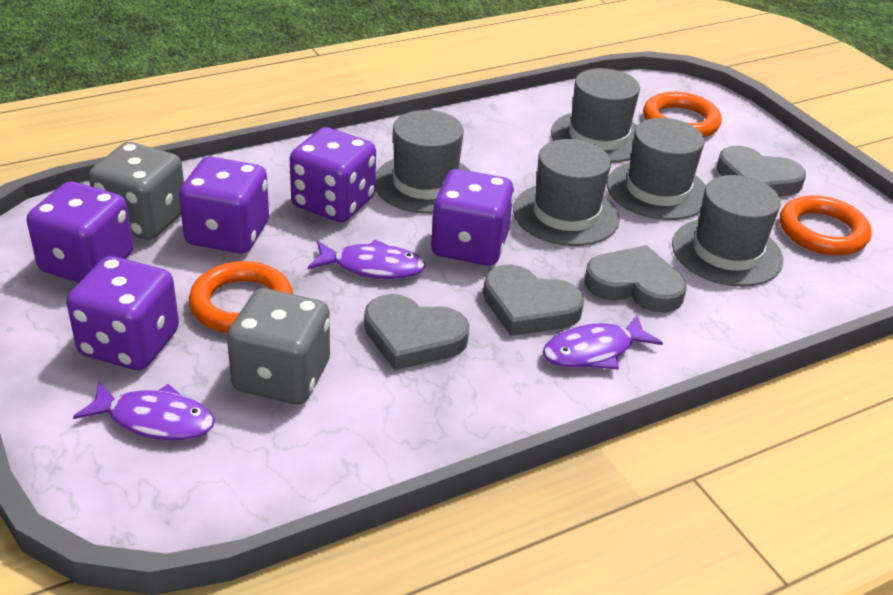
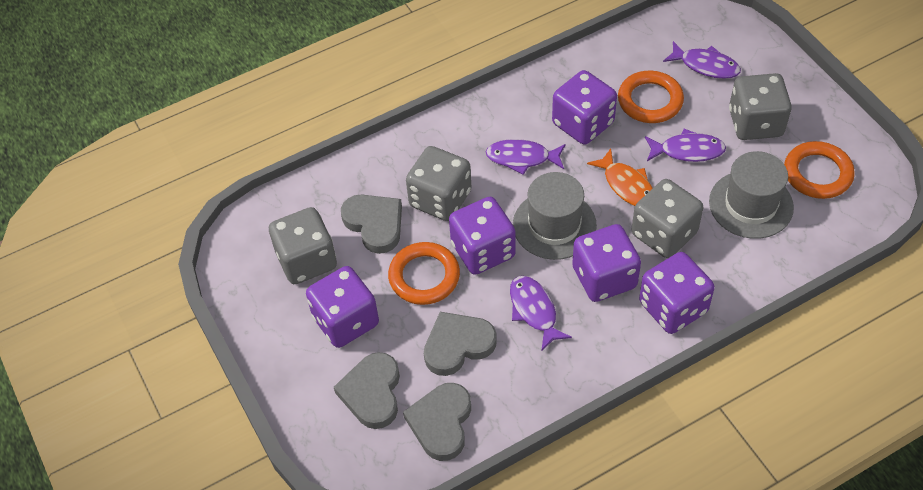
grey dice: 2 -> 4
grey hat: 5 -> 2
orange fish: 0 -> 1
purple fish: 3 -> 4

